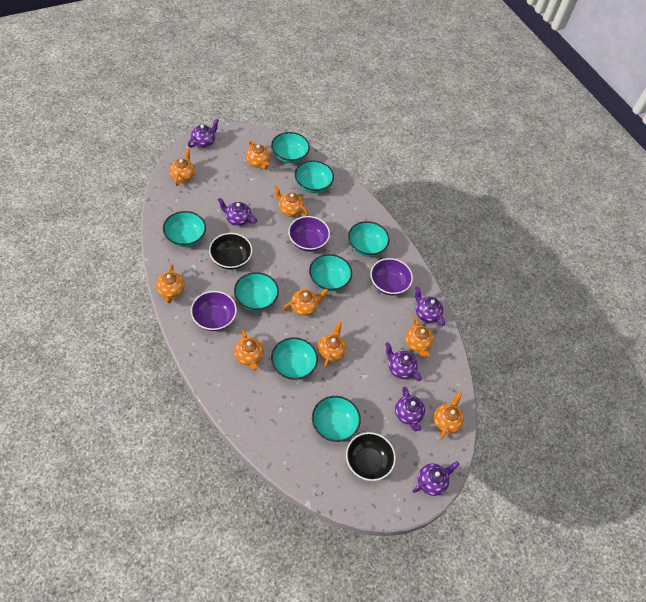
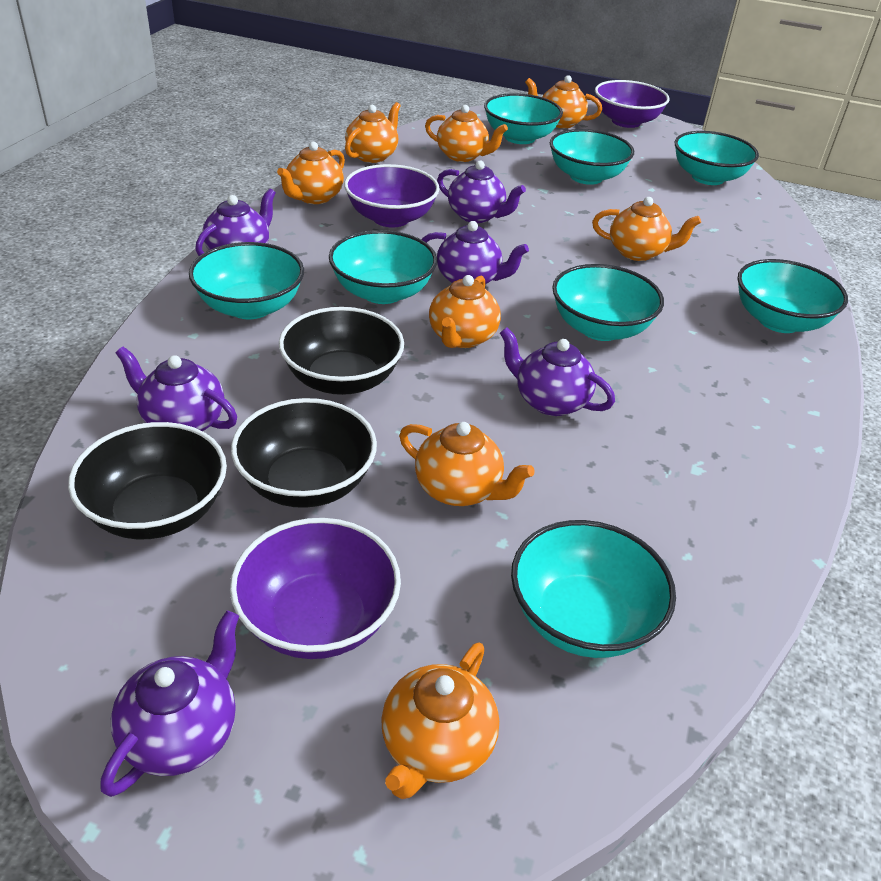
black bowl: 2 -> 3
orange teapot: 9 -> 8

